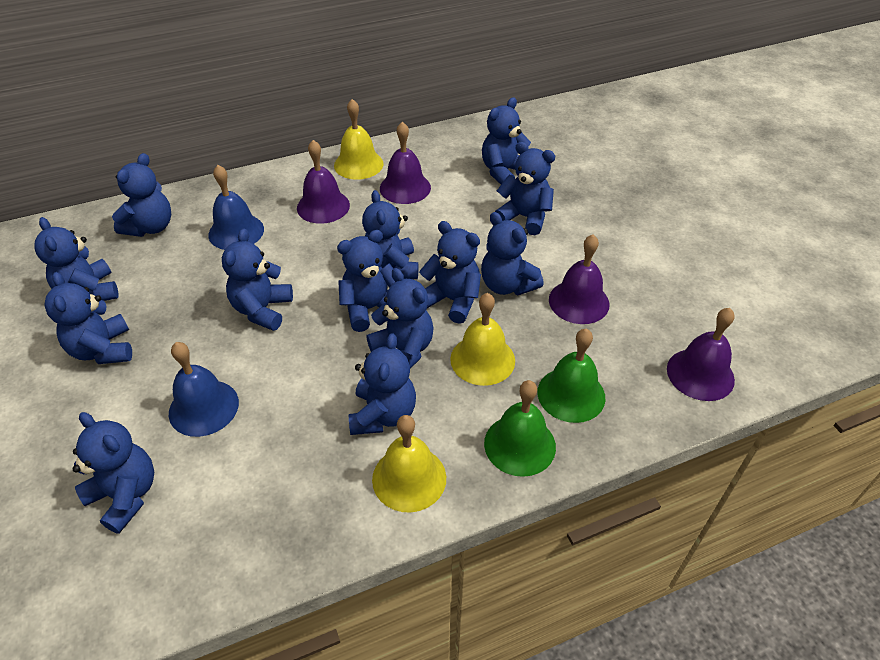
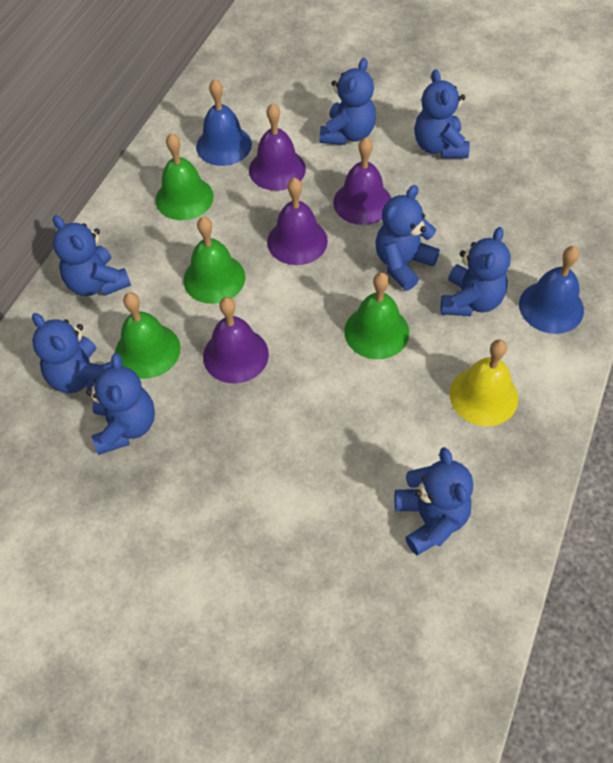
blue teddy bear: 13 -> 8
green bell: 2 -> 4
yellow bell: 3 -> 1

